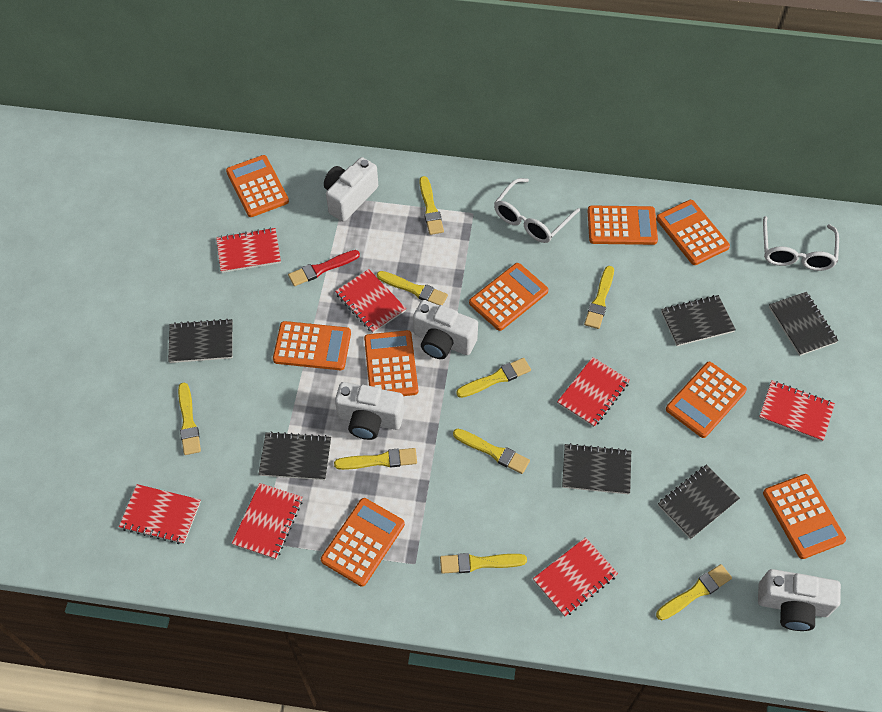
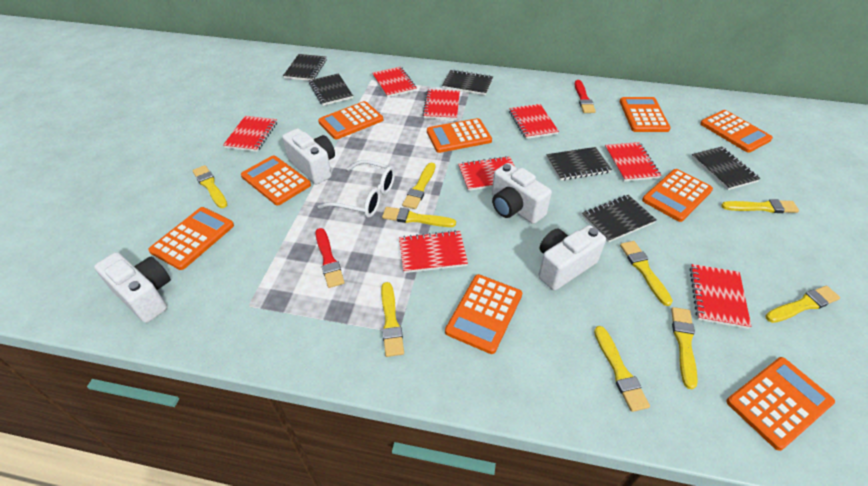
red brush: 1 -> 2
red notebook: 7 -> 8
white glasses: 2 -> 1

